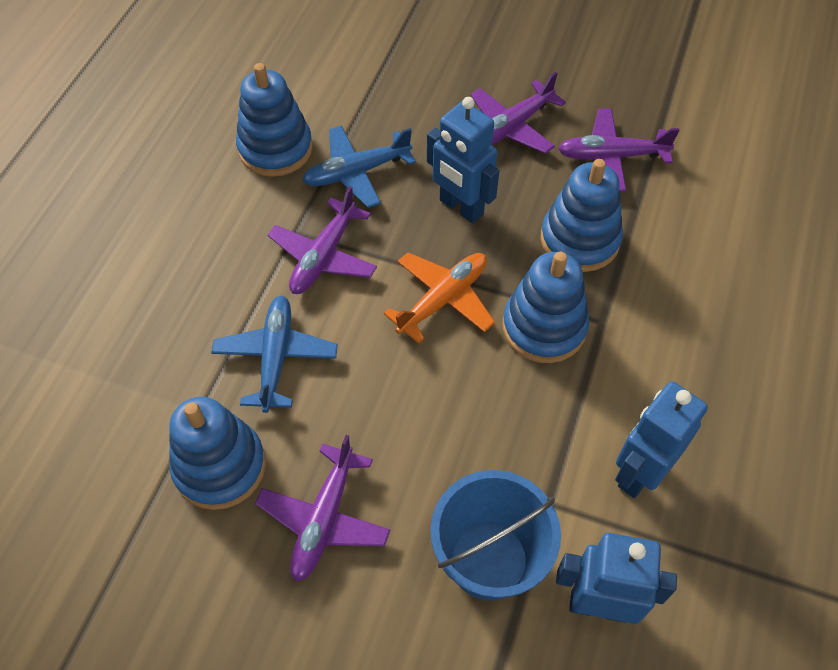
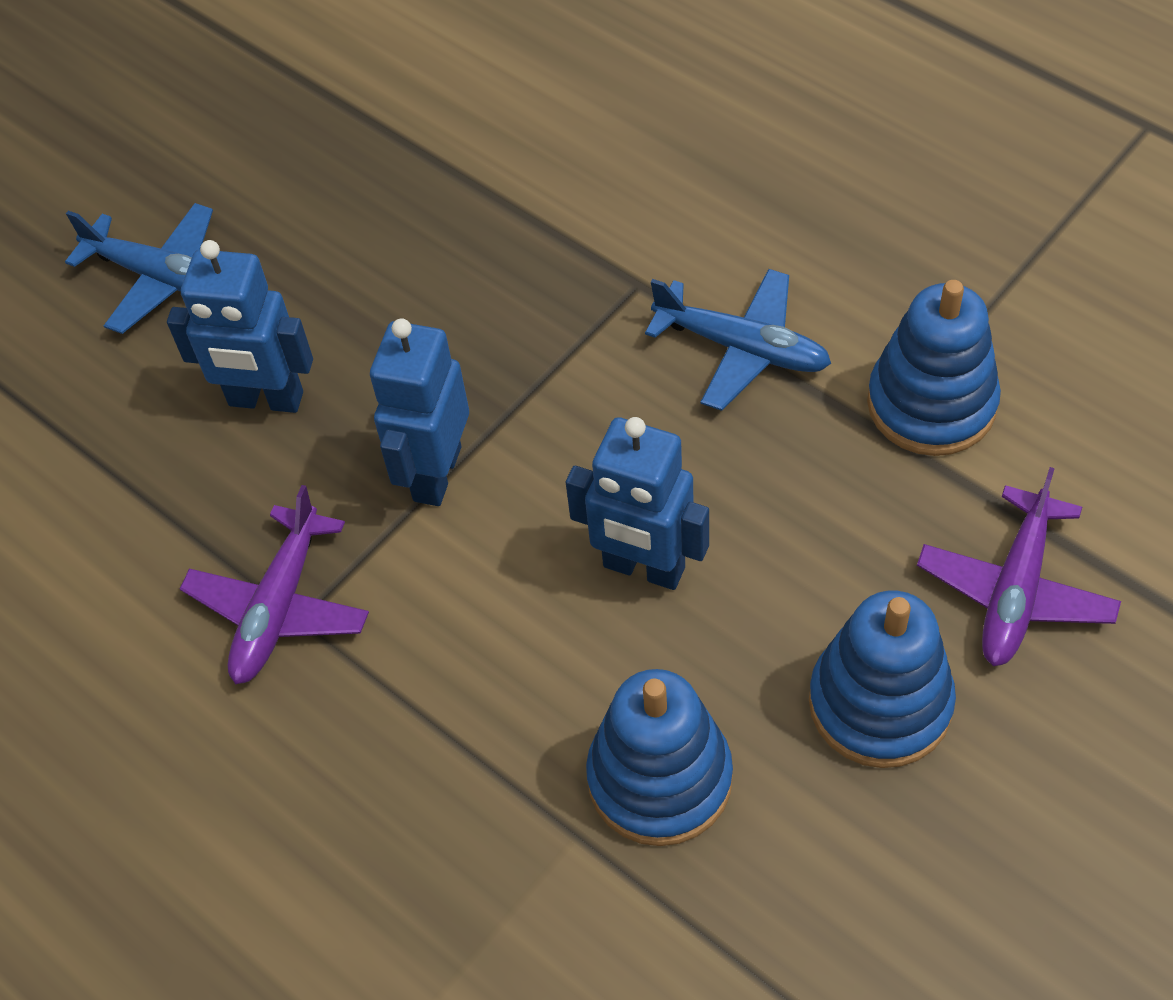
blue bucket: 1 -> 0
blue stacking toy: 4 -> 3
orange plane: 1 -> 0
purple plane: 4 -> 2

